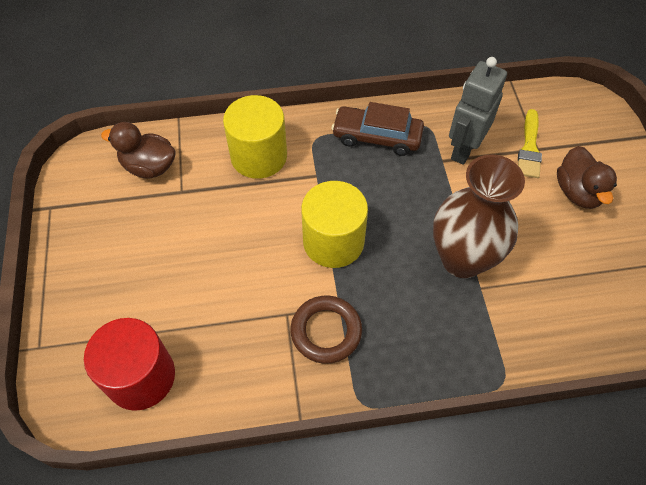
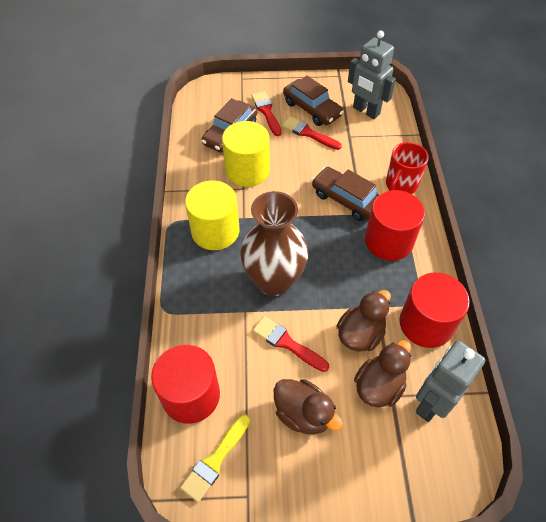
brown car: 1 -> 3
brown duck: 2 -> 3
brown ring: 1 -> 0
grey robot: 1 -> 2
red brush: 0 -> 3
red cylinder: 1 -> 3
red mug: 0 -> 1

